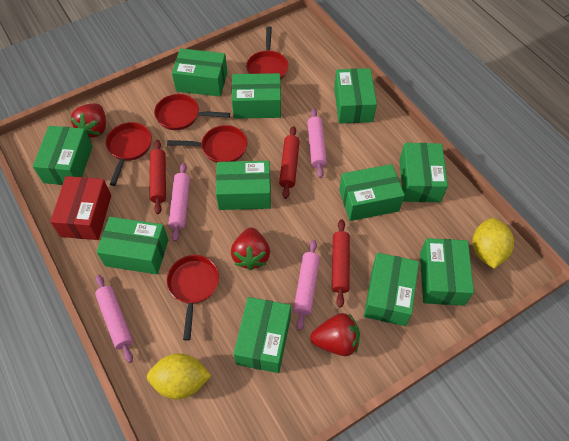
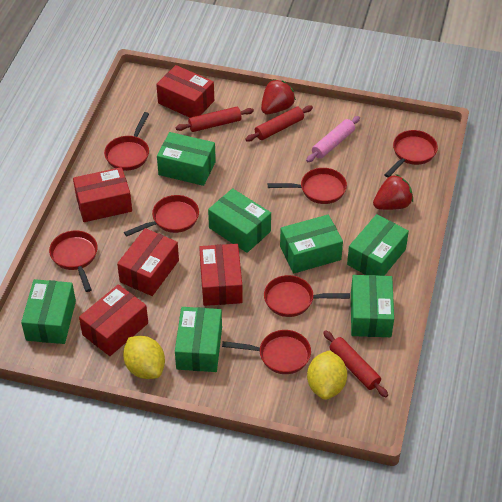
green box: 11 -> 7
pink rolling pin: 4 -> 1
red box: 1 -> 5
red pan: 5 -> 7
red strawberry: 3 -> 2

